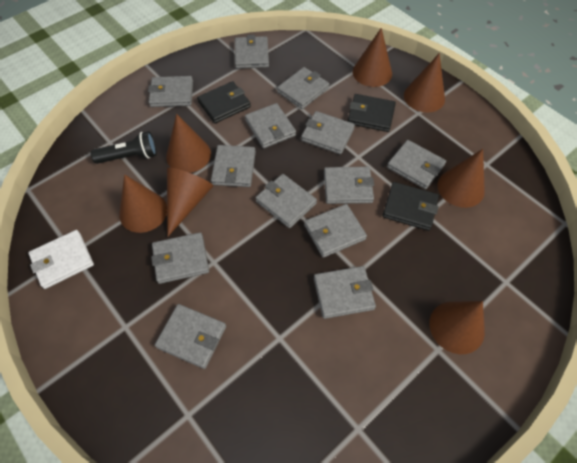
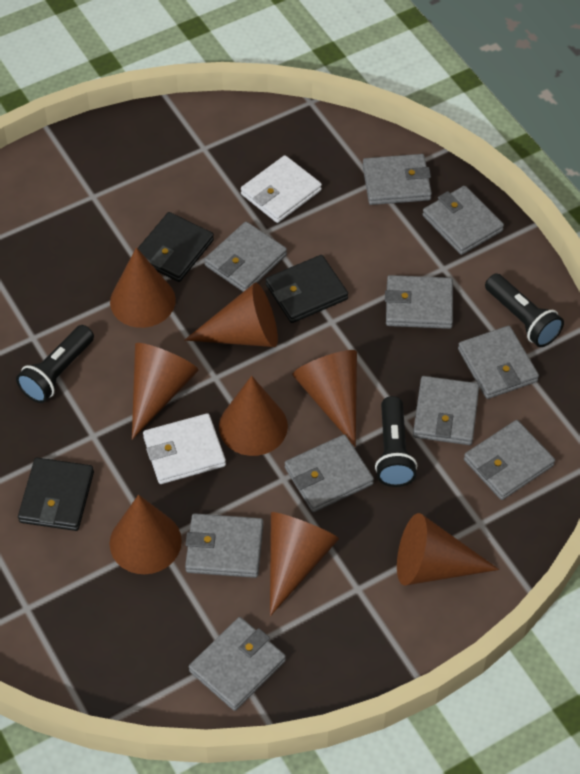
black flashlight: 1 -> 3
brown cone: 7 -> 8
grey wallet: 13 -> 10
white wallet: 1 -> 2

